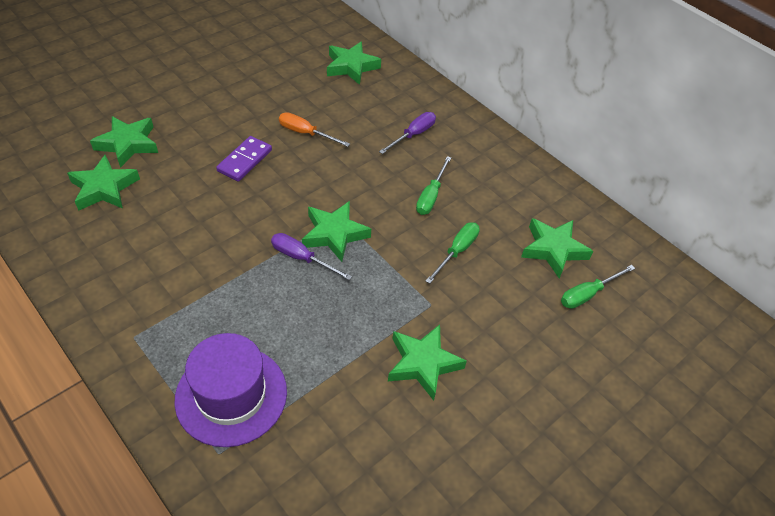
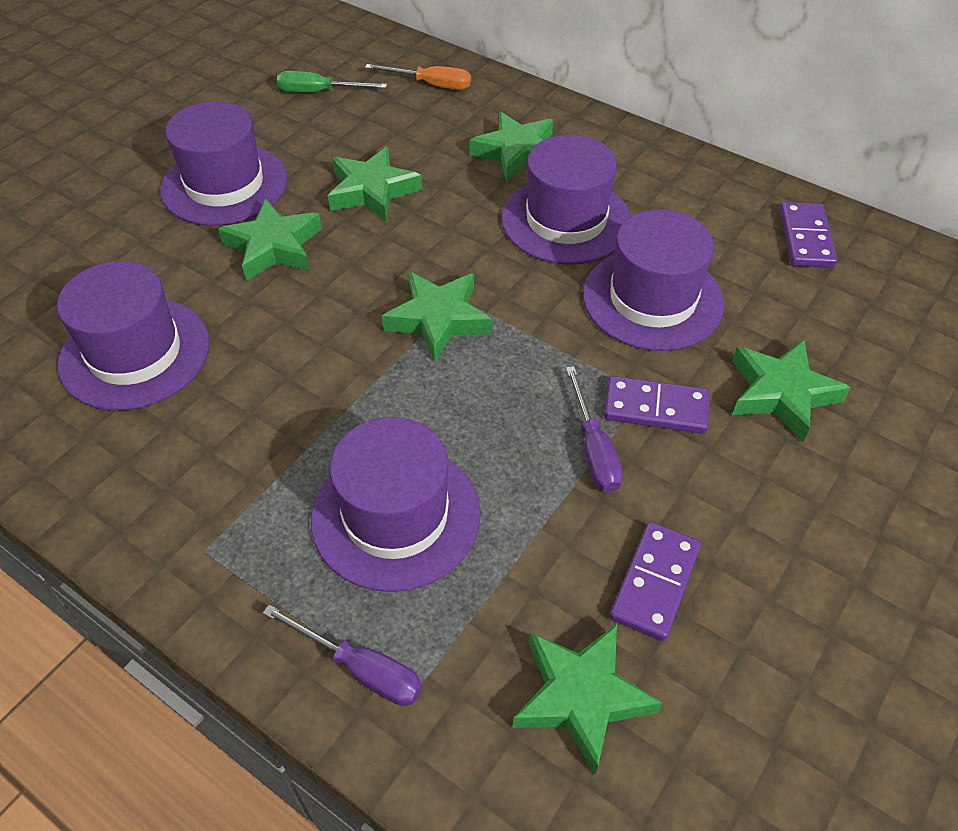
green screwdriver: 3 -> 1
purple domino: 1 -> 3
purple hat: 1 -> 5

